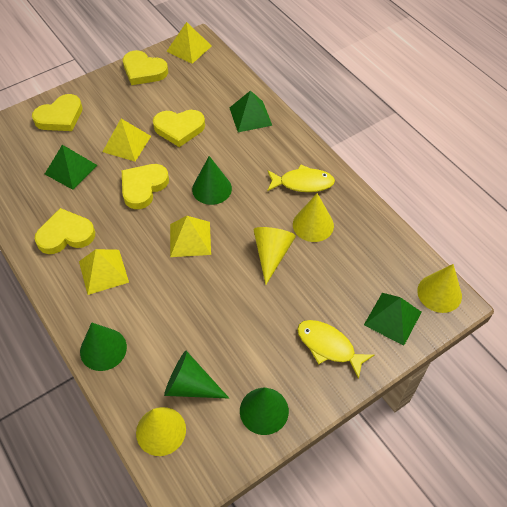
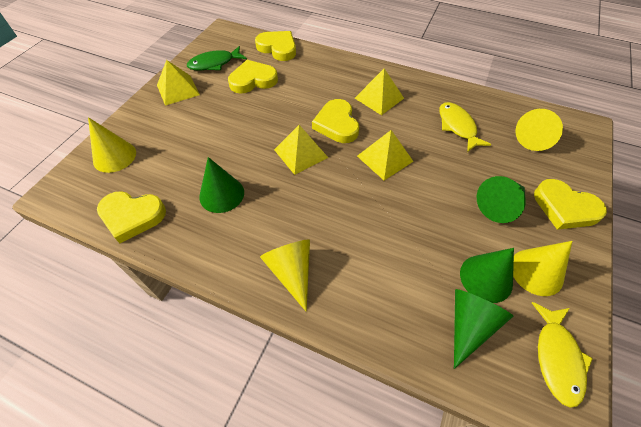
green fish: 0 -> 1
green pyramid: 3 -> 0

